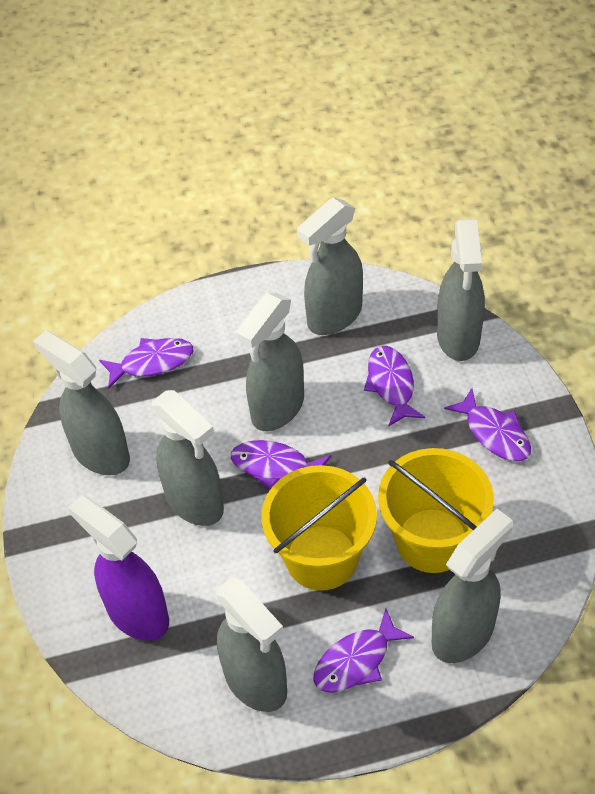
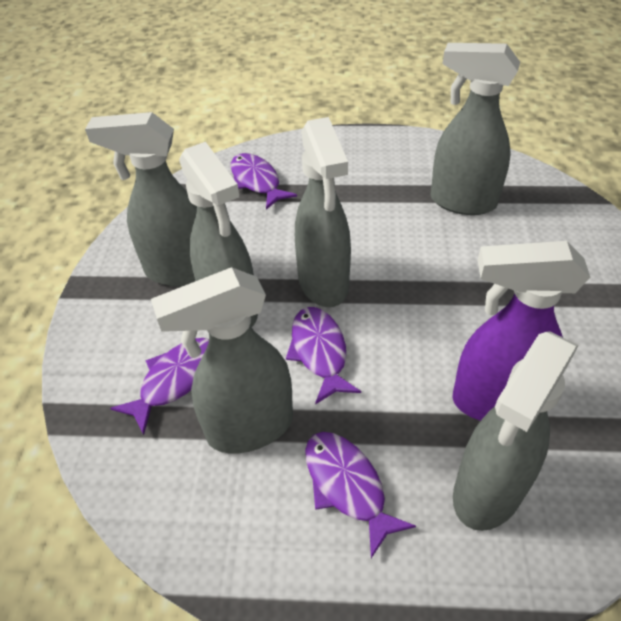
grey spray bottle: 7 -> 6
purple fish: 5 -> 4
yellow bucket: 2 -> 0

